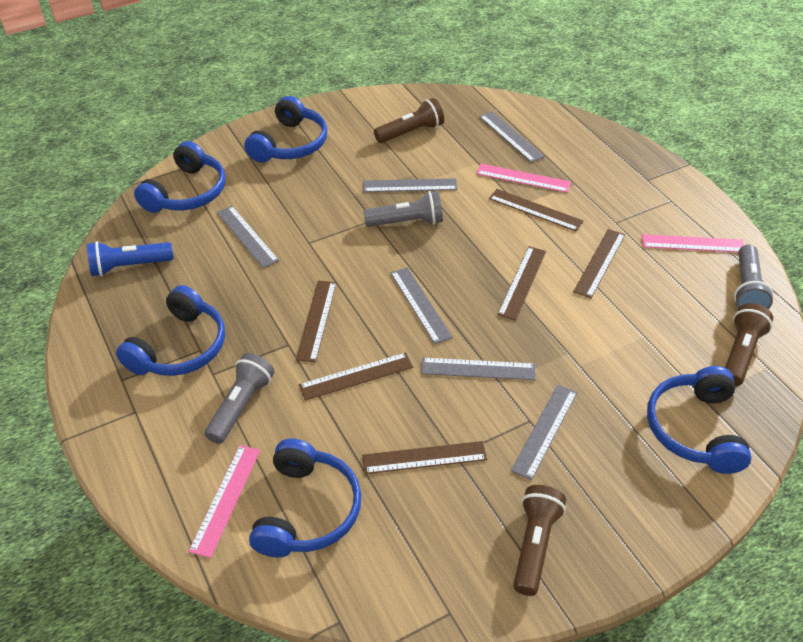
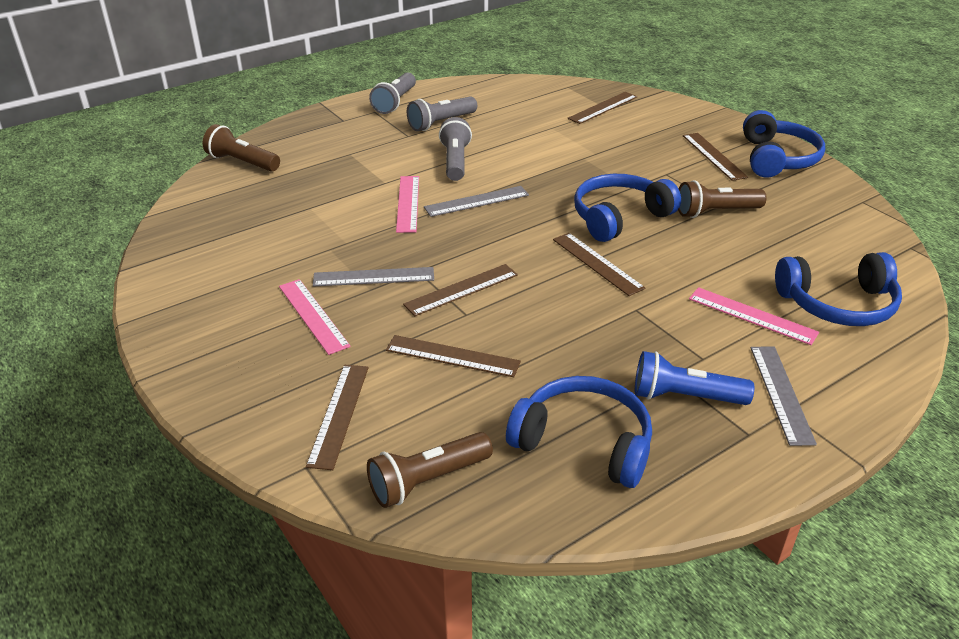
blue headphones: 5 -> 4
grey ruler: 6 -> 3

